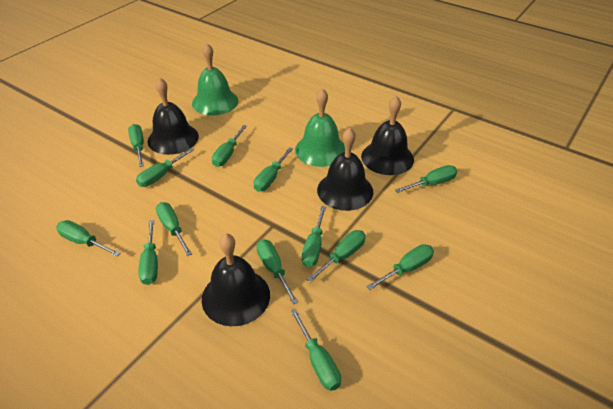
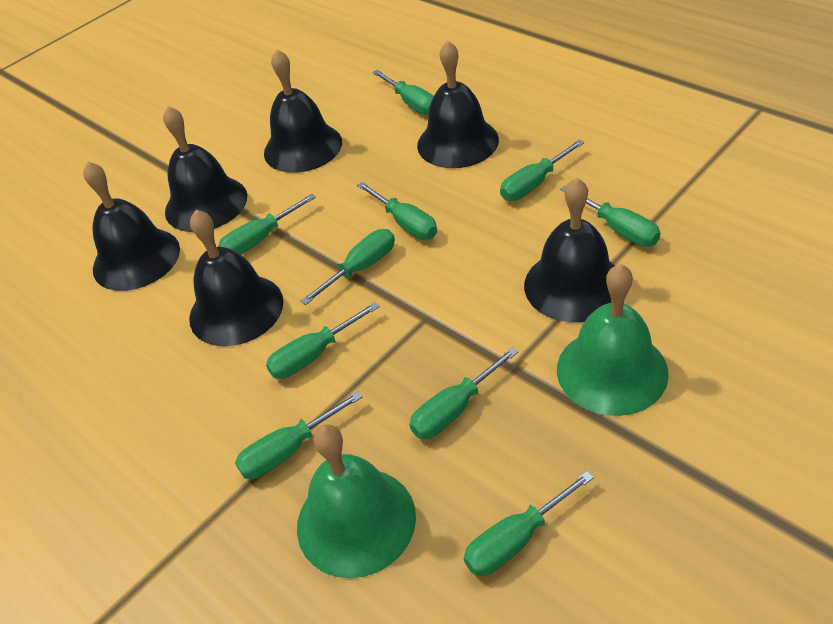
black bell: 4 -> 6
green screwdriver: 13 -> 10

